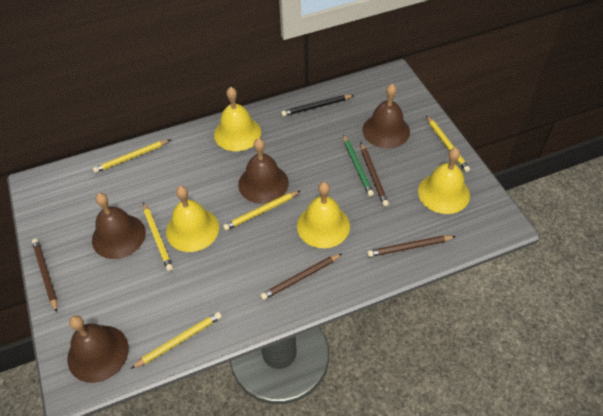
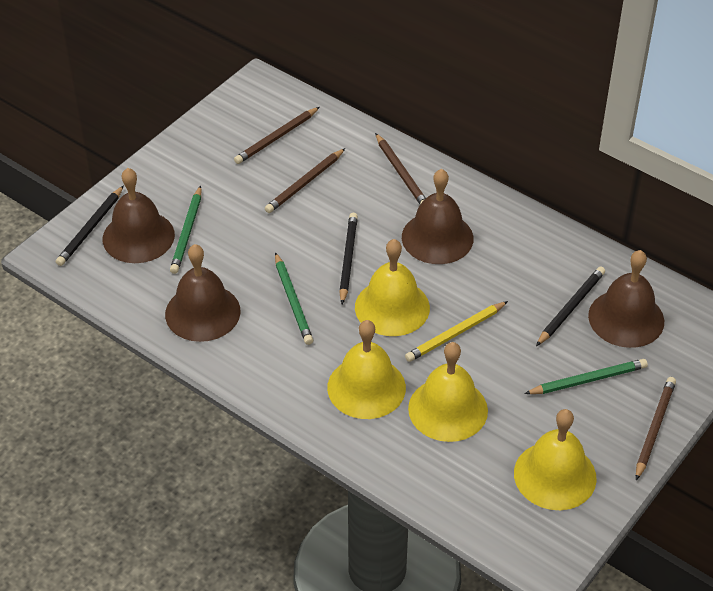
black pencil: 1 -> 3
green pencil: 1 -> 3
yellow pencil: 5 -> 1

